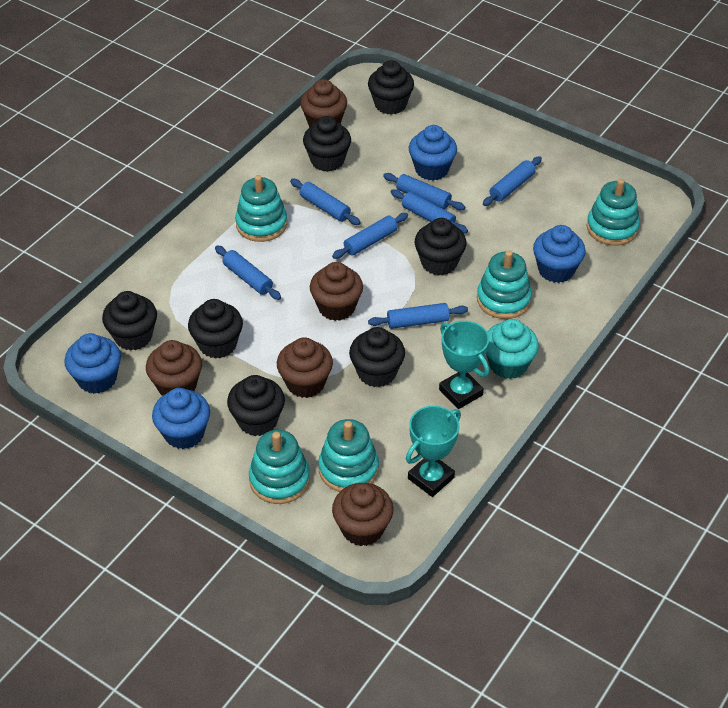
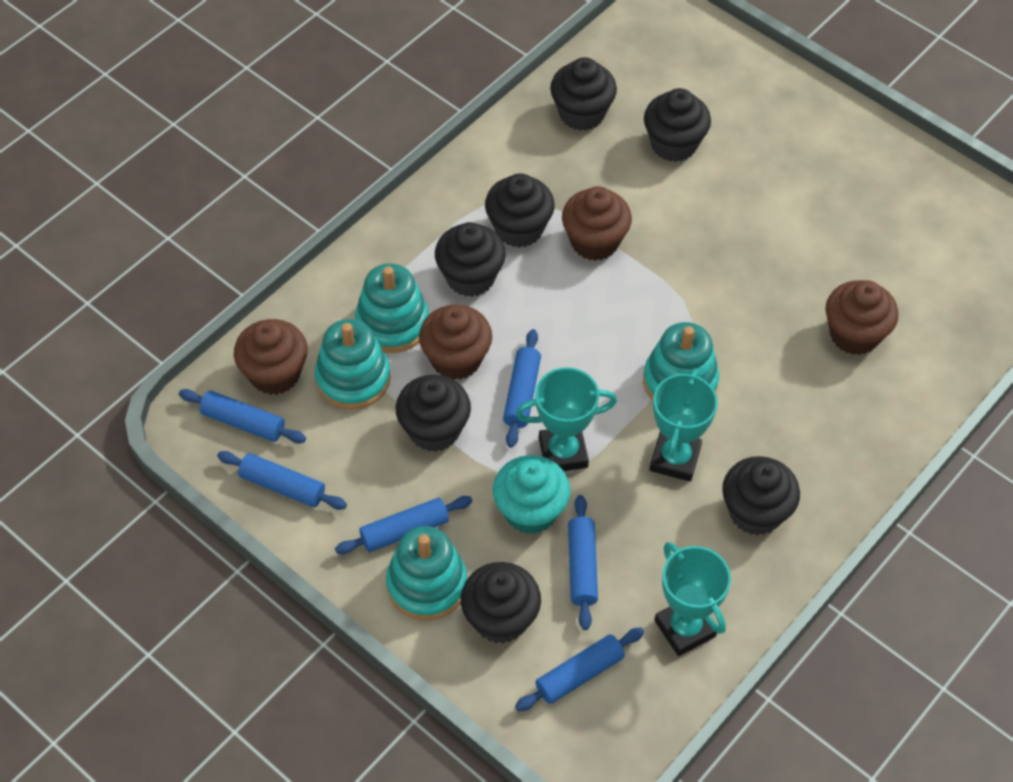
blue cupcake: 4 -> 0
blue rolling pin: 7 -> 6
brown cupcake: 5 -> 4
turquoise stacking toy: 5 -> 4
turquoise trophy: 2 -> 3

